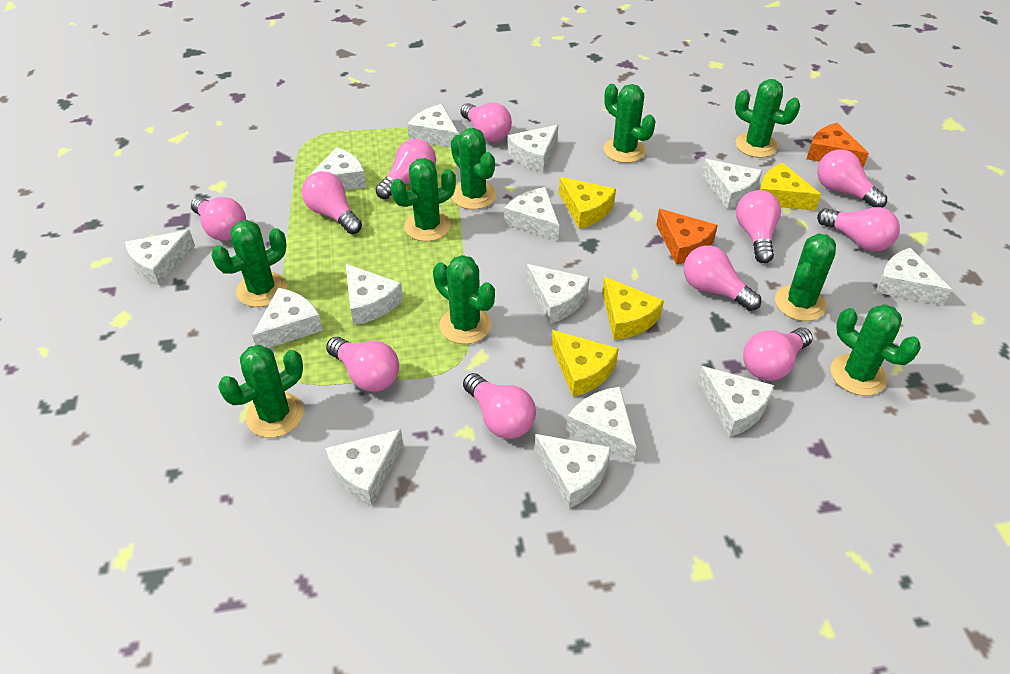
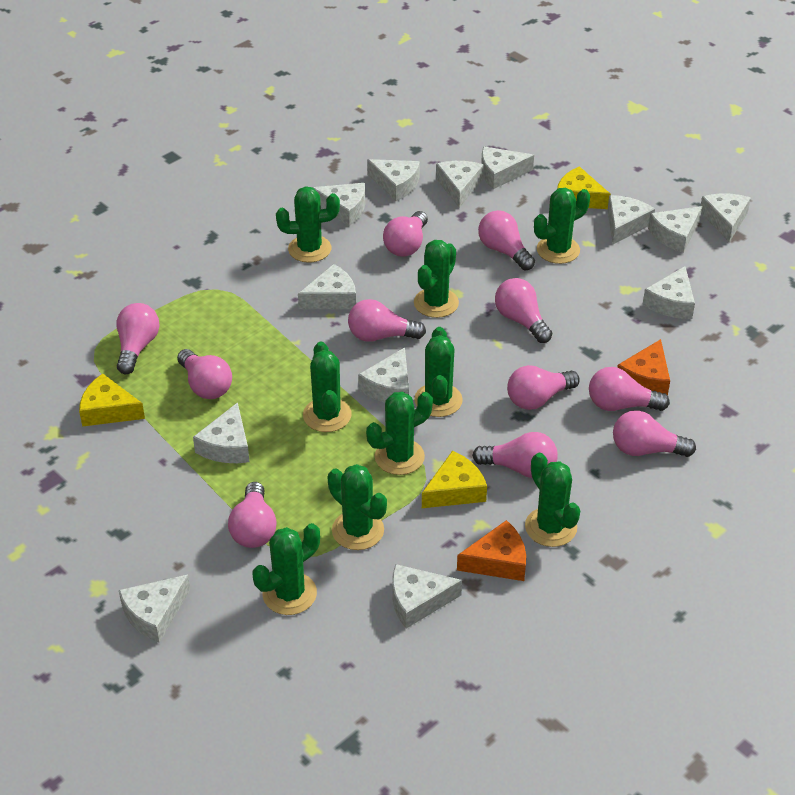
white cheese: 14 -> 13
yellow cheese: 4 -> 3

